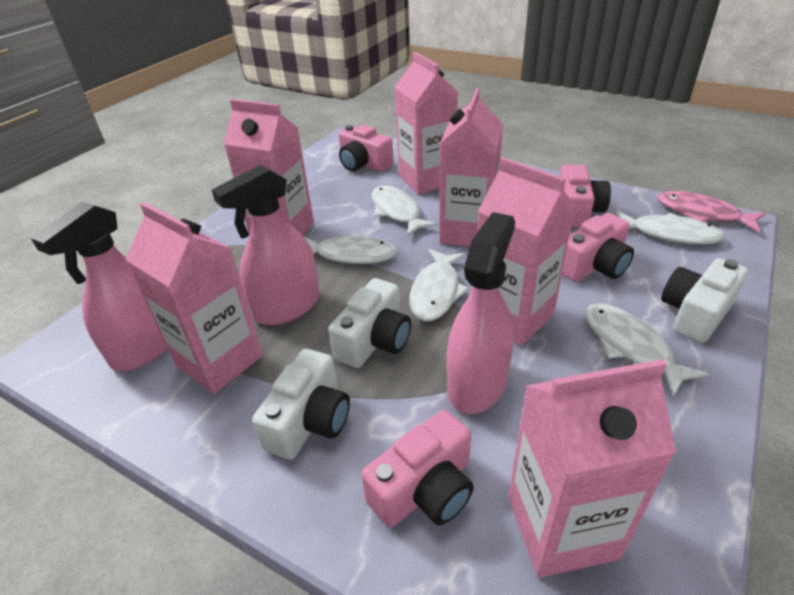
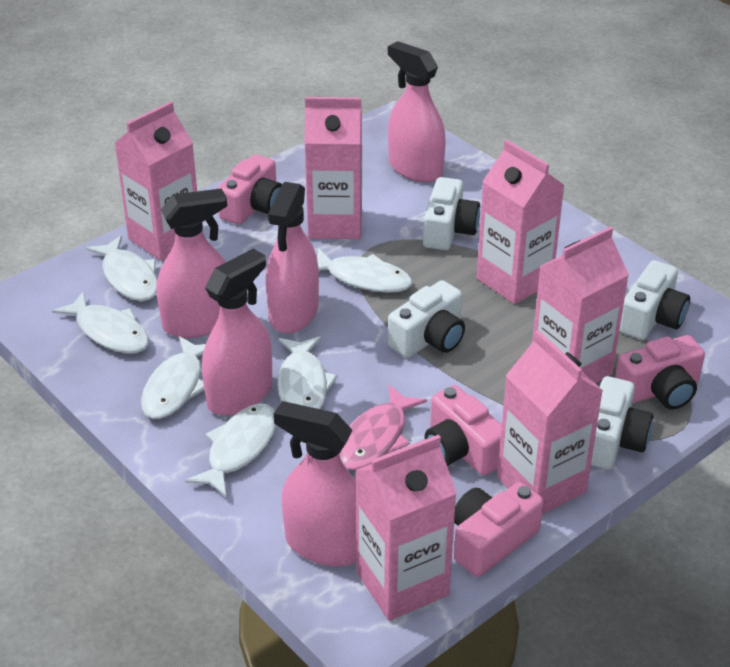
pink spray bottle: 3 -> 5
white camera: 3 -> 4
white fish: 5 -> 6

